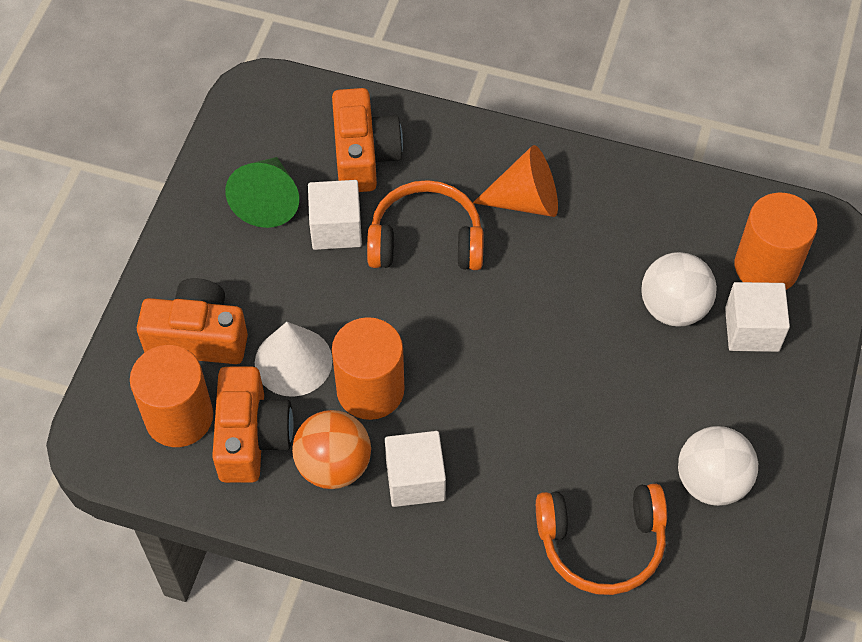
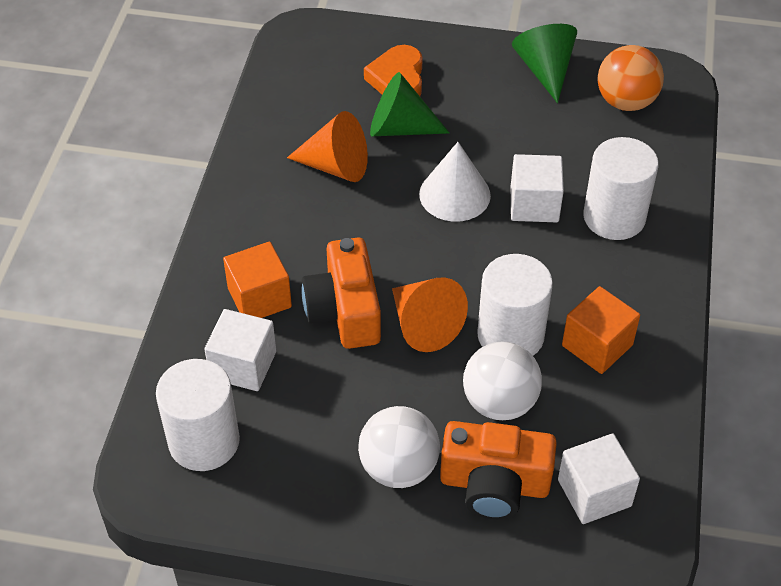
green cone: 1 -> 2
orange camera: 3 -> 2
orange cone: 1 -> 2
orange cube: 0 -> 2
orange cylinder: 3 -> 0
orange headphones: 2 -> 0
orange heart: 0 -> 1
white cylinder: 0 -> 3

